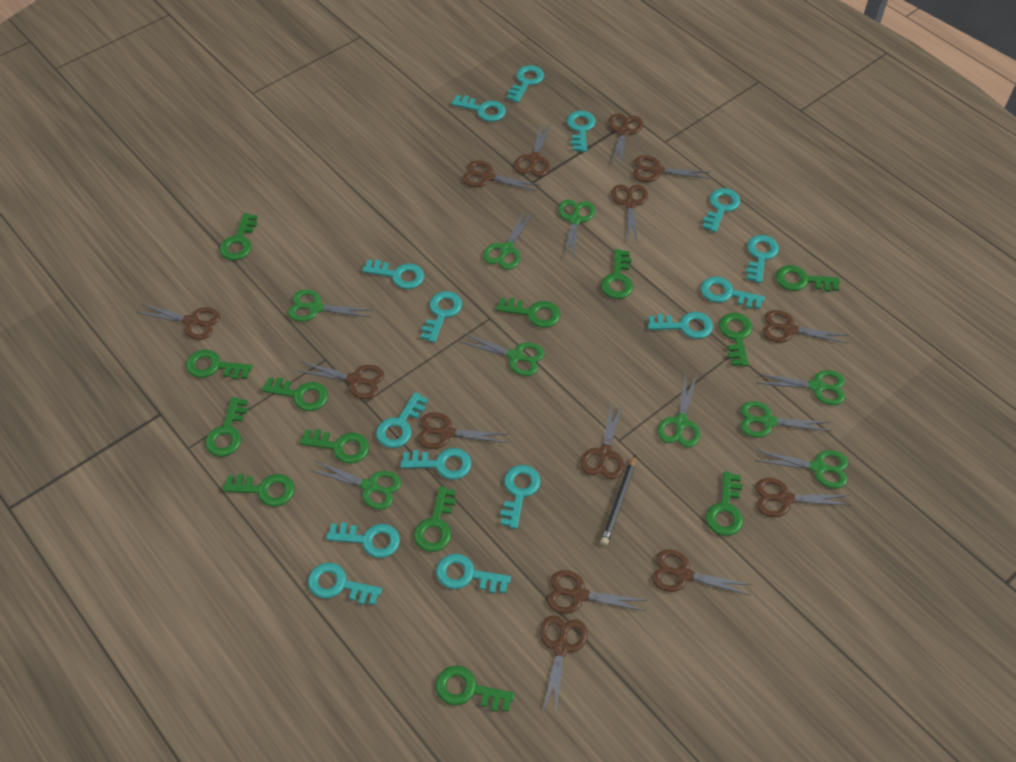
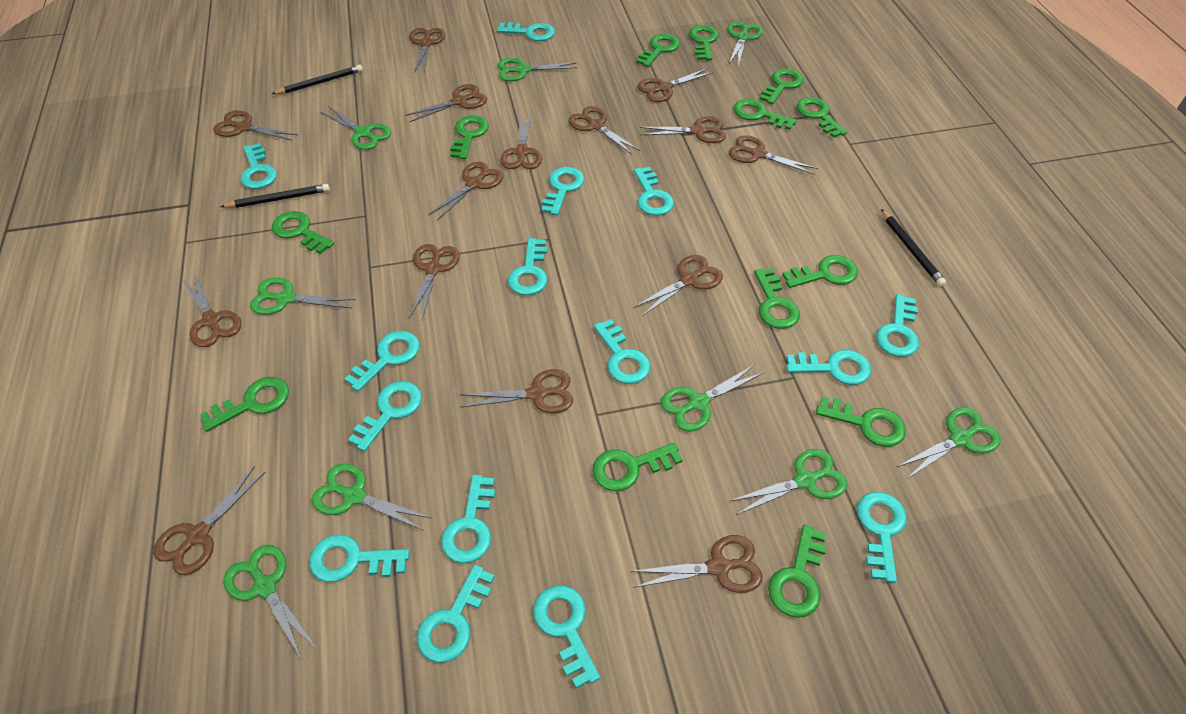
black pencil: 1 -> 3
brown scissors: 14 -> 15

